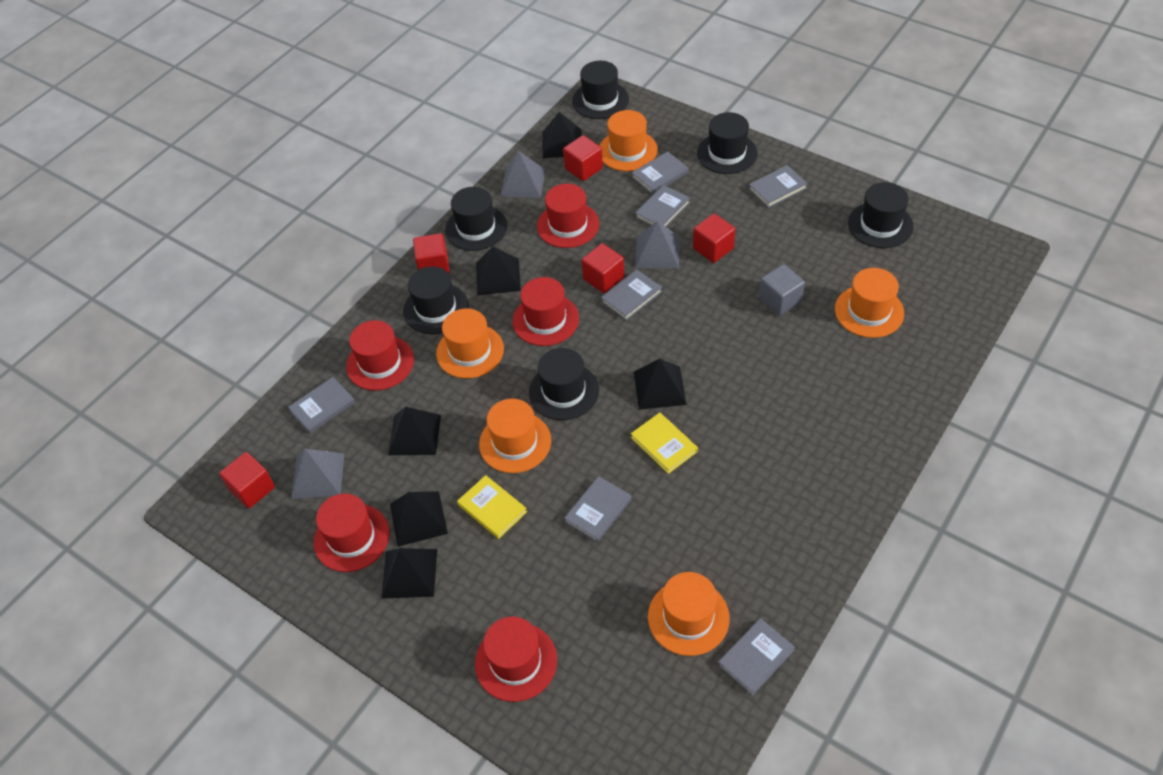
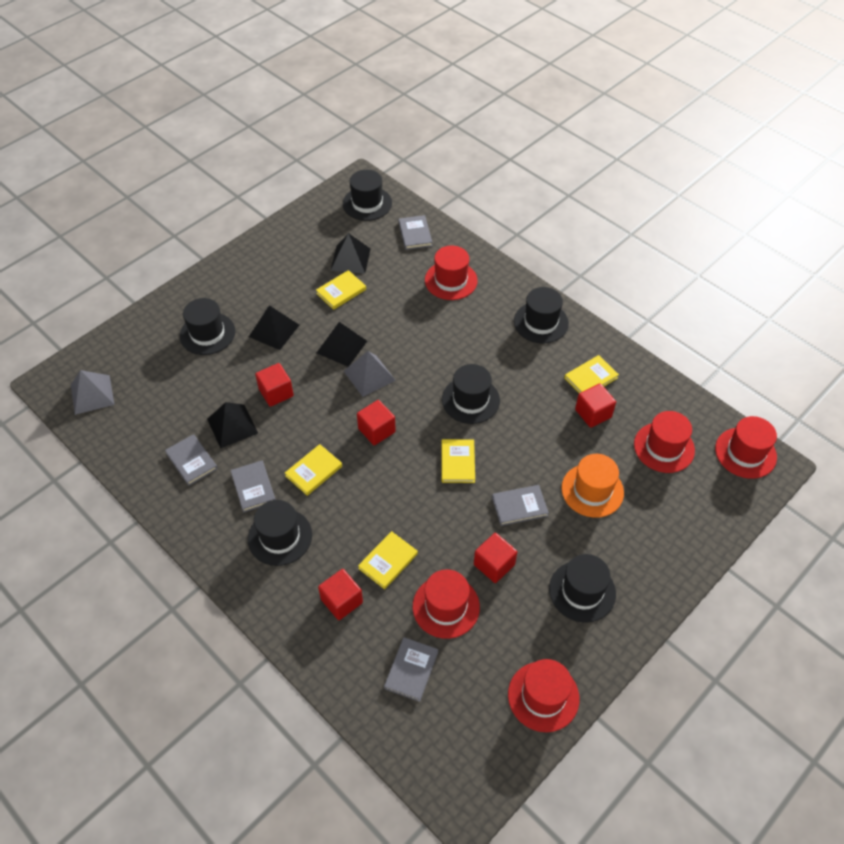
black pyramid: 6 -> 4
grey book: 7 -> 5
grey cube: 1 -> 0
grey pyramid: 3 -> 2
orange hat: 5 -> 1
yellow book: 2 -> 5

